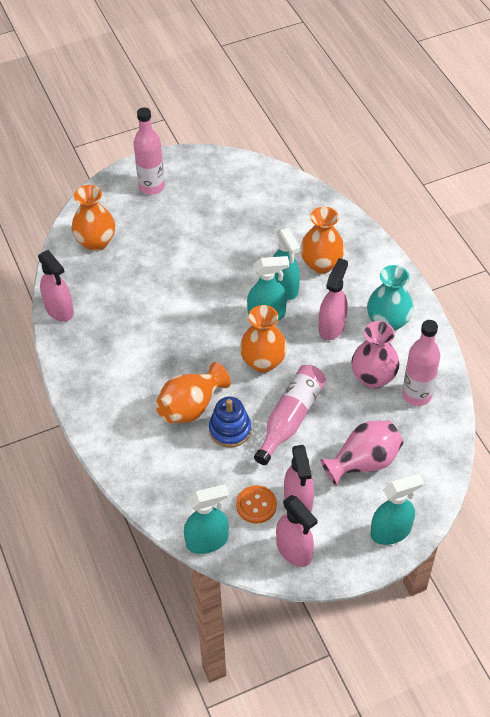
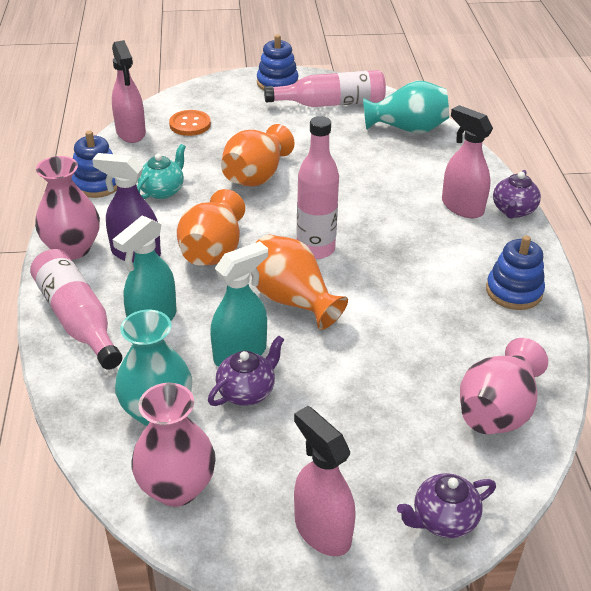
blue stacking toy: 1 -> 3
orange vase: 4 -> 3
pink spray bottle: 4 -> 3
pink vase: 2 -> 3
purple spray bottle: 0 -> 1
purple teapot: 0 -> 3
turquoise spray bottle: 4 -> 2
turquoise teapot: 0 -> 1
turquoise vase: 1 -> 2

